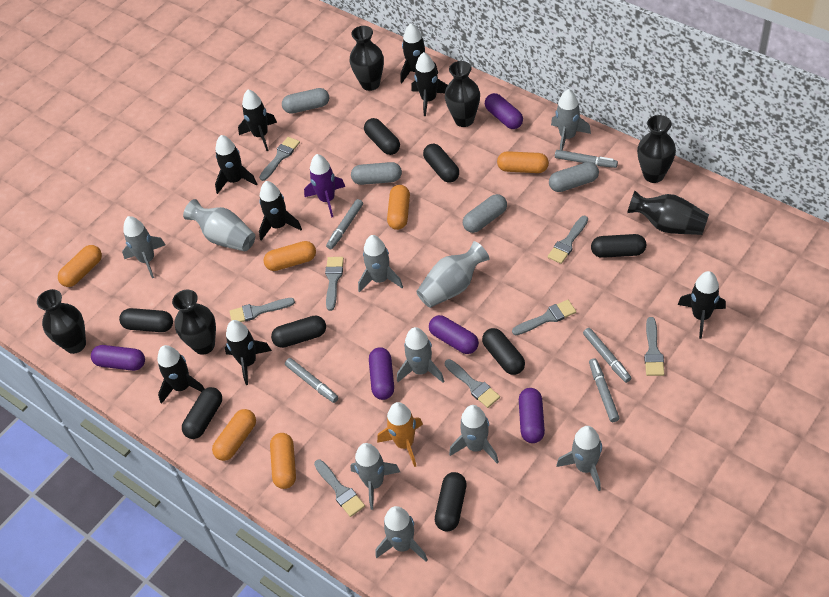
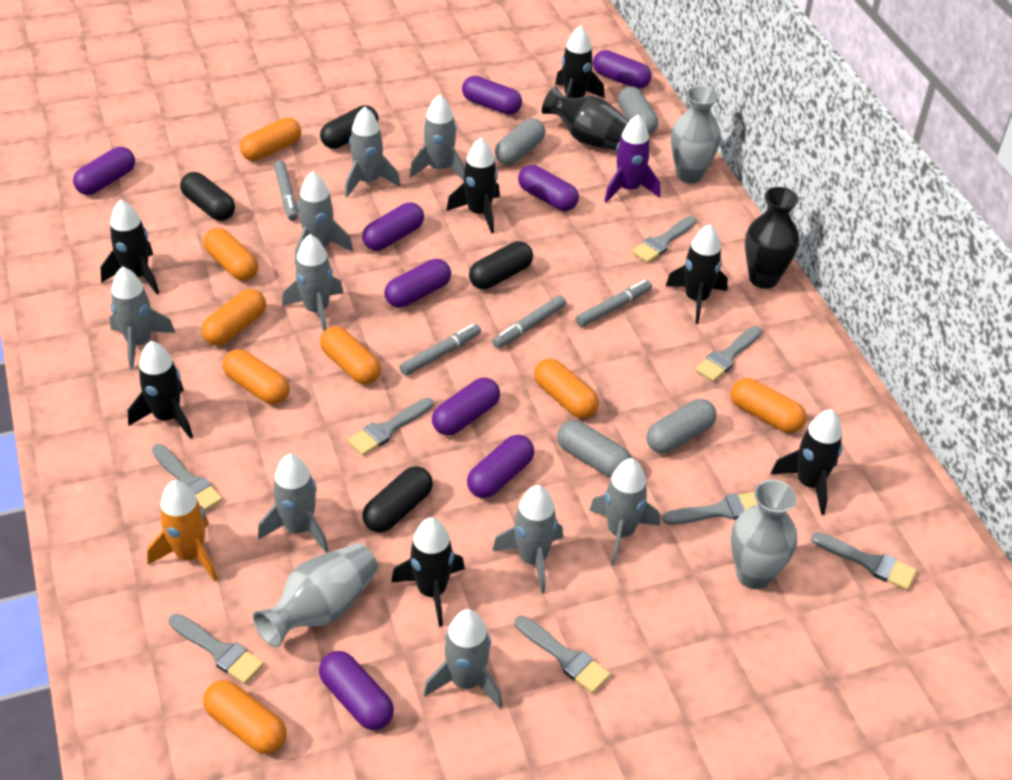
black capsule: 8 -> 4
black rocket: 8 -> 7
black vase: 6 -> 2
grey marker: 5 -> 4
grey rocket: 8 -> 9
grey vase: 2 -> 3
orange capsule: 6 -> 8
purple capsule: 5 -> 9

